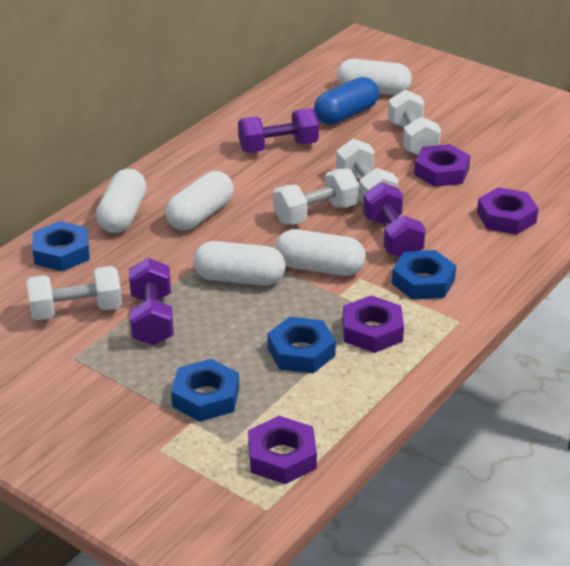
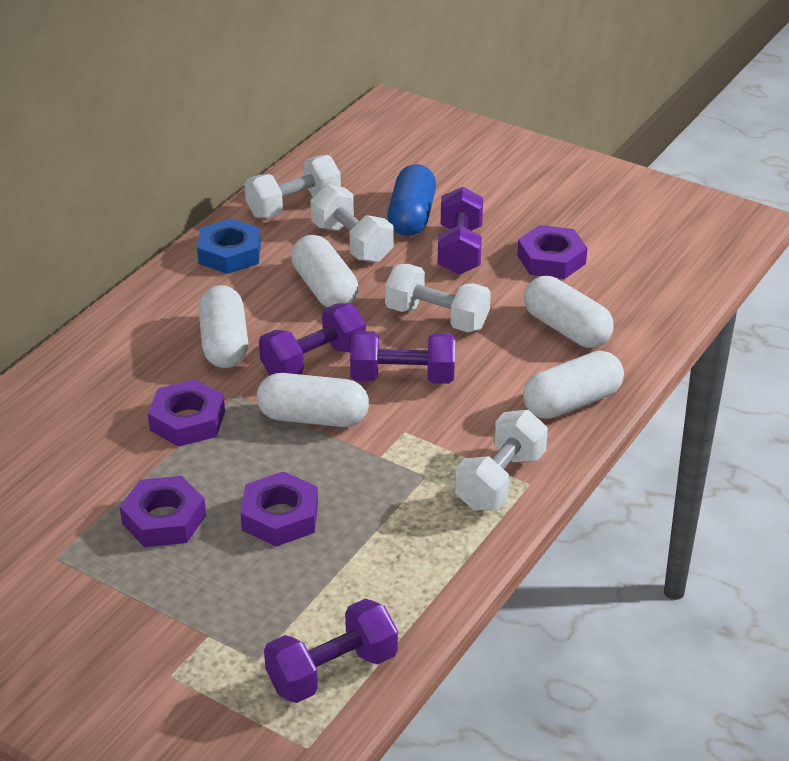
blue nut: 4 -> 1
purple dumbbell: 3 -> 4

